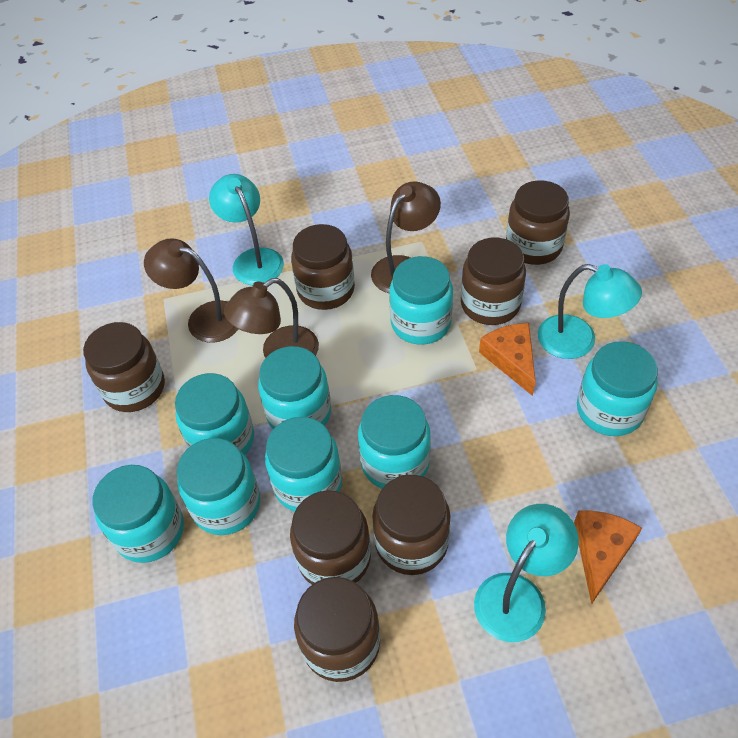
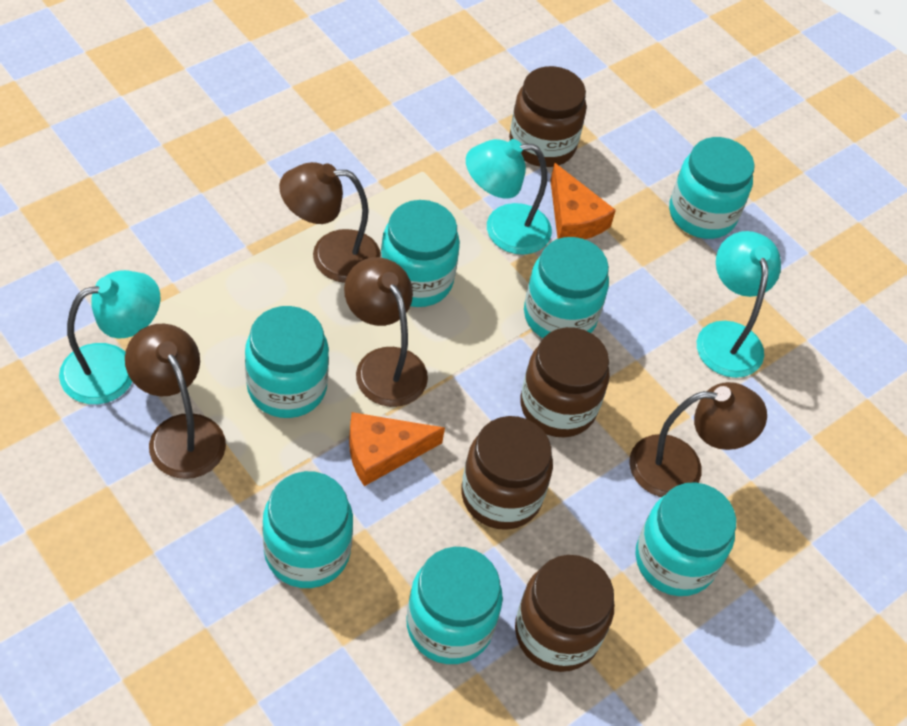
brown jar: 7 -> 4
brown lamp: 3 -> 4
turquoise jar: 8 -> 7

